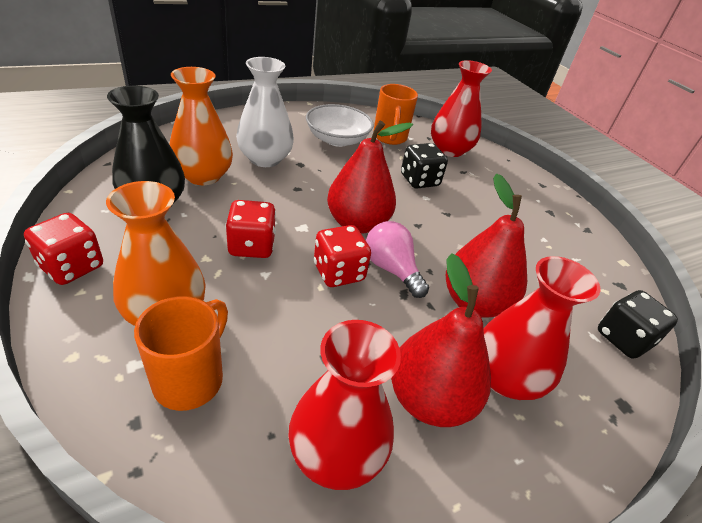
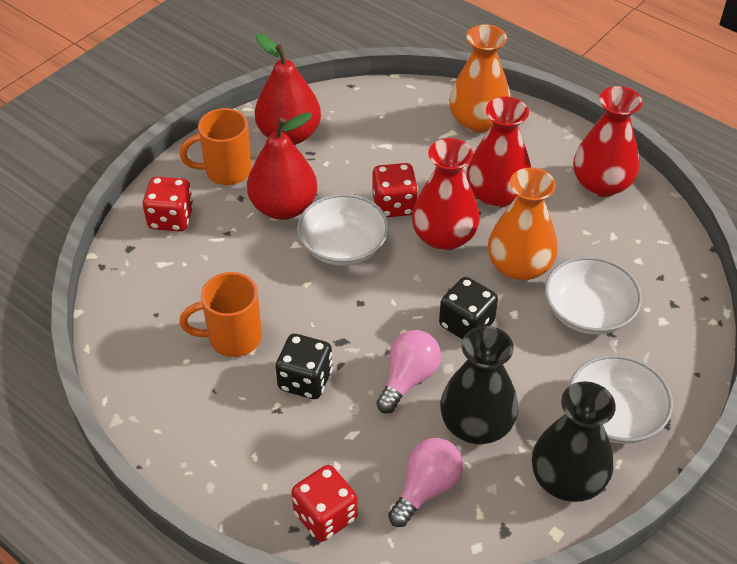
black vase: 1 -> 2
pink light bulb: 1 -> 2
red pear: 3 -> 2
white bowl: 1 -> 3
white vase: 1 -> 0

